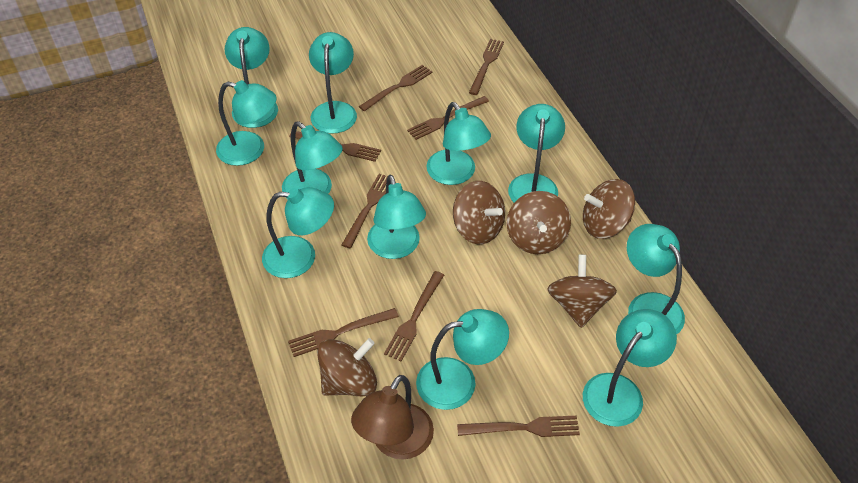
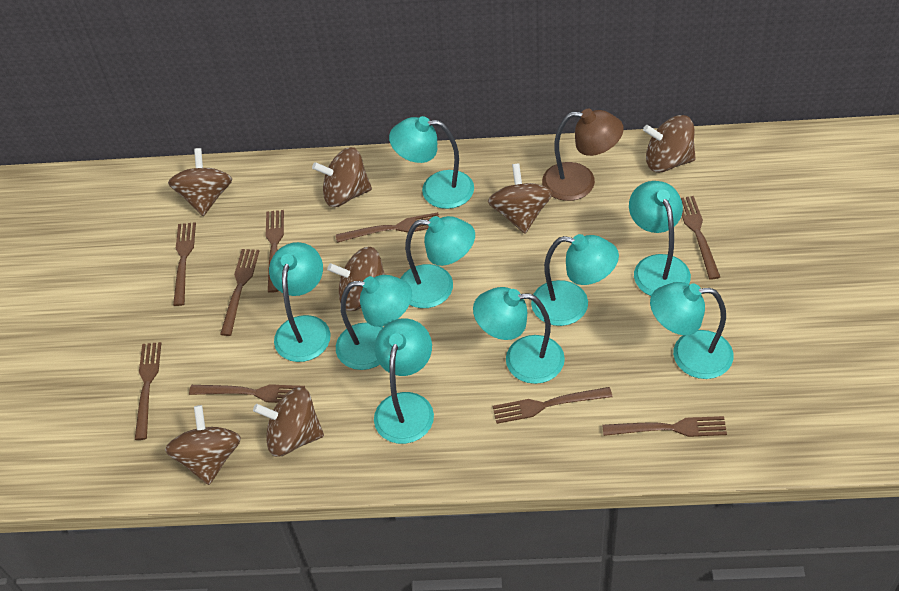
brown fork: 8 -> 9
brown spinning top: 5 -> 7
turquoise lamp: 11 -> 9

